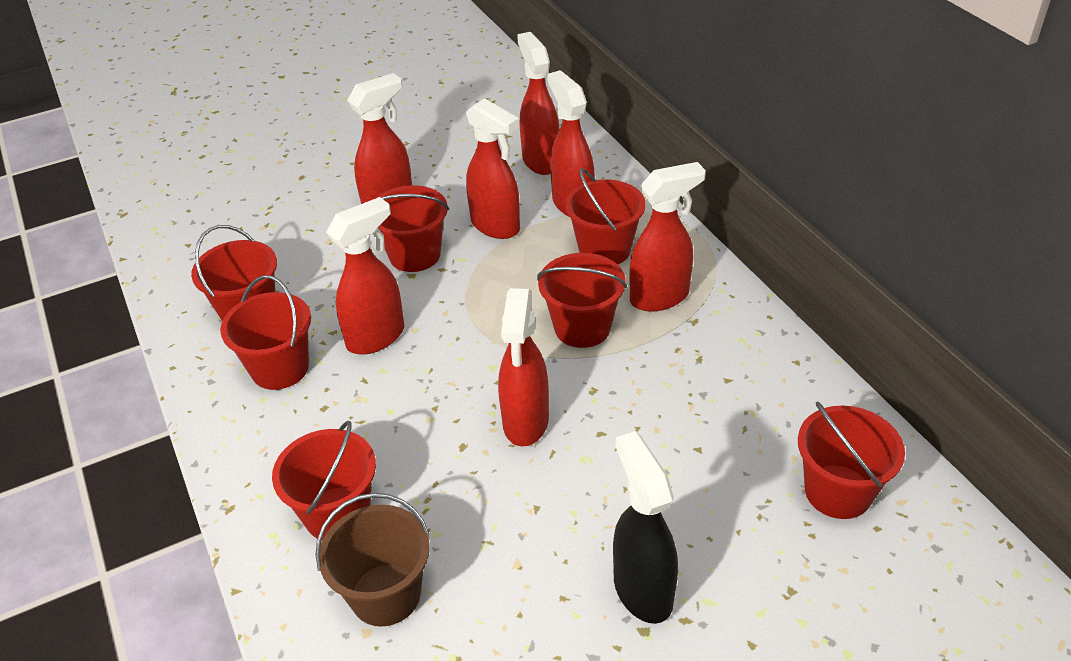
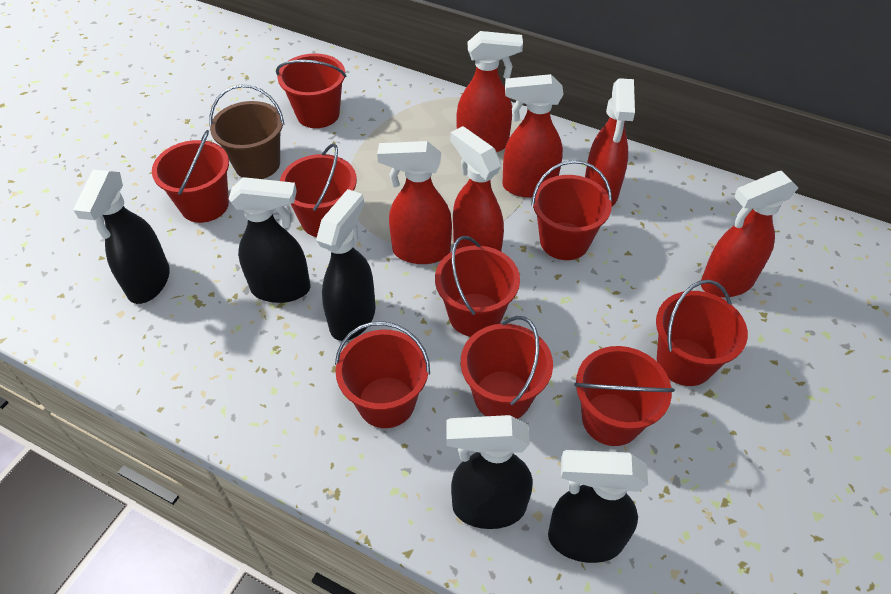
black spray bottle: 1 -> 5
red bucket: 7 -> 9
red spray bottle: 7 -> 6

